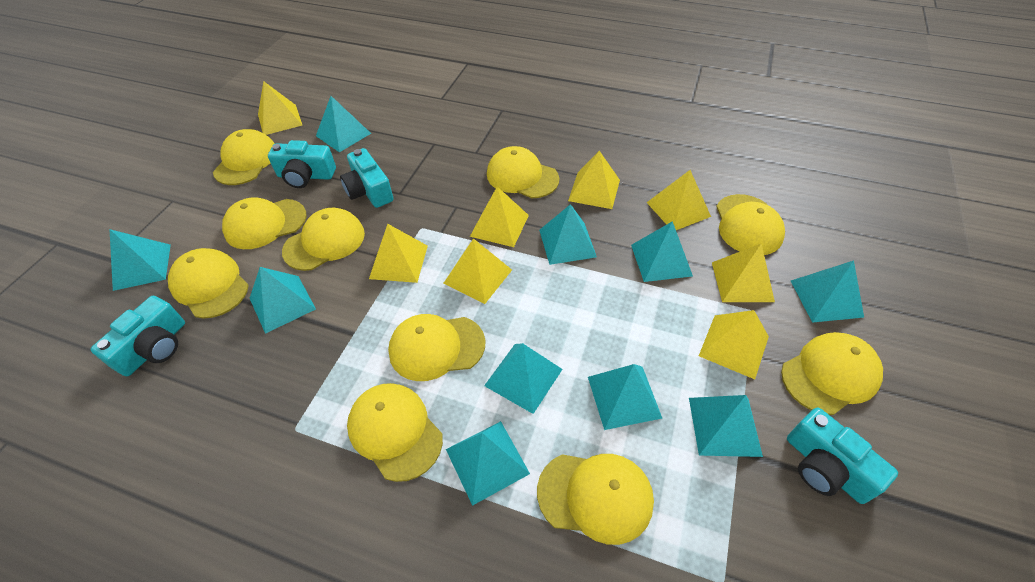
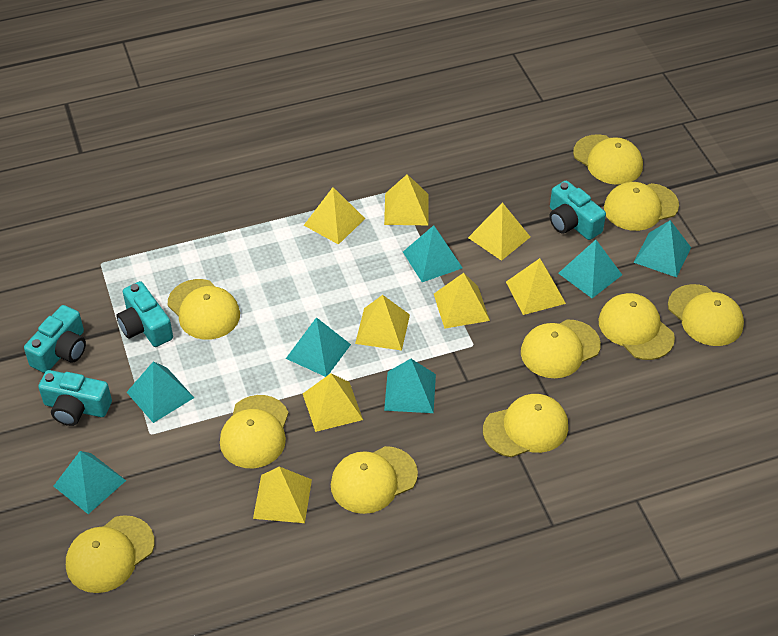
turquoise pyramid: 10 -> 7

